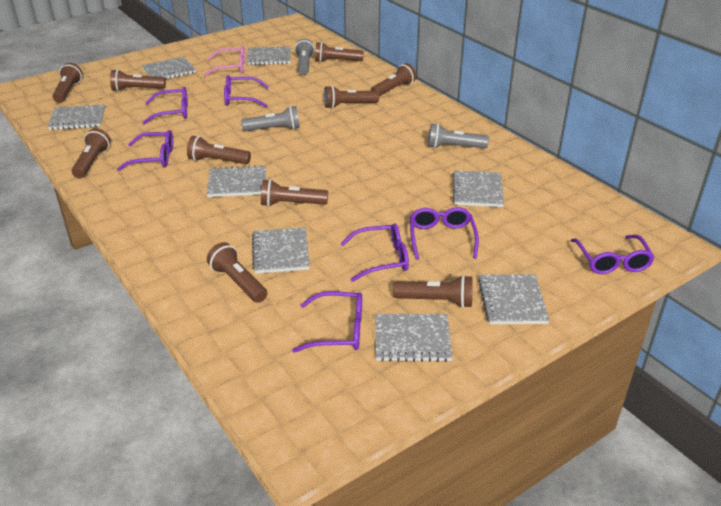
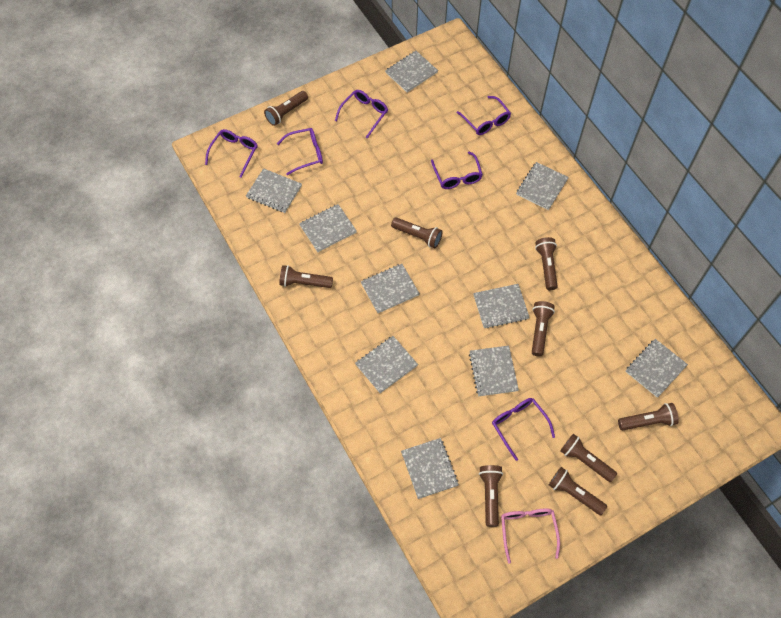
brown flashlight: 10 -> 9
grey flashlight: 3 -> 0
grey notebook: 8 -> 10
purple glasses: 7 -> 6

